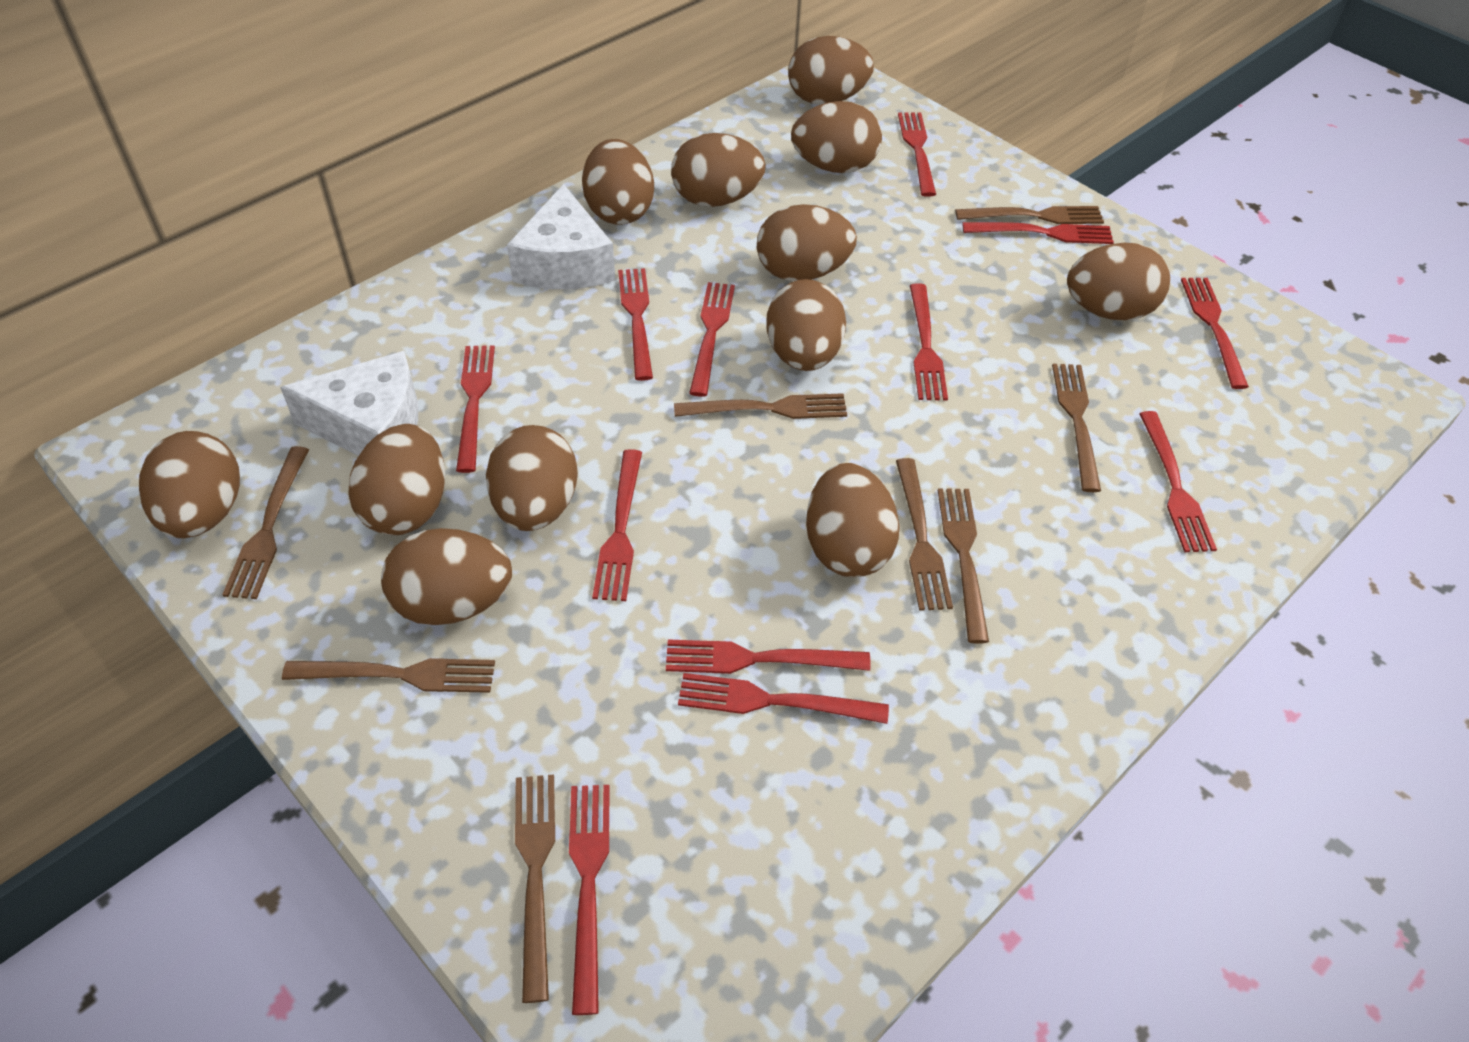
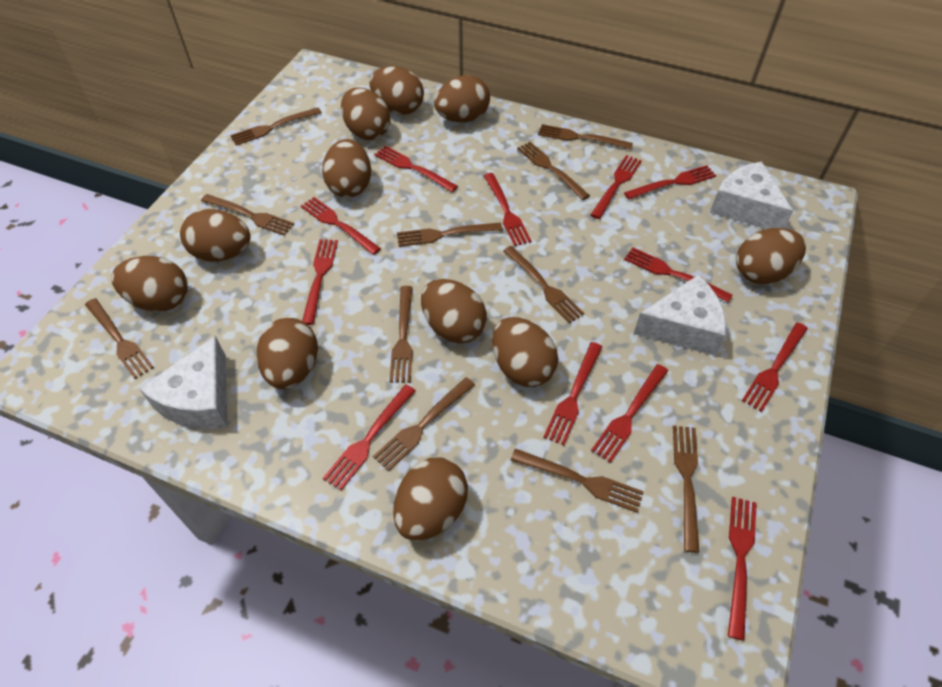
brown egg: 12 -> 11
brown fork: 8 -> 11
white cheese: 2 -> 3

